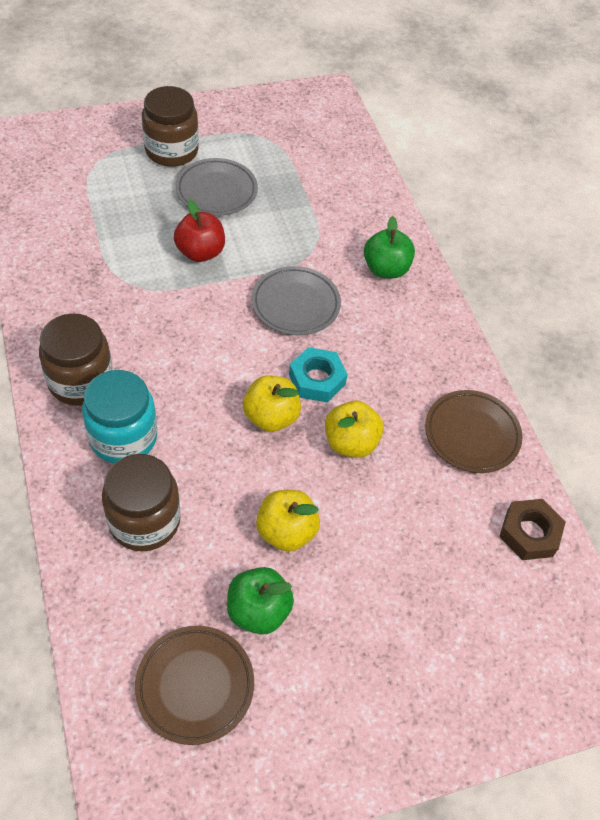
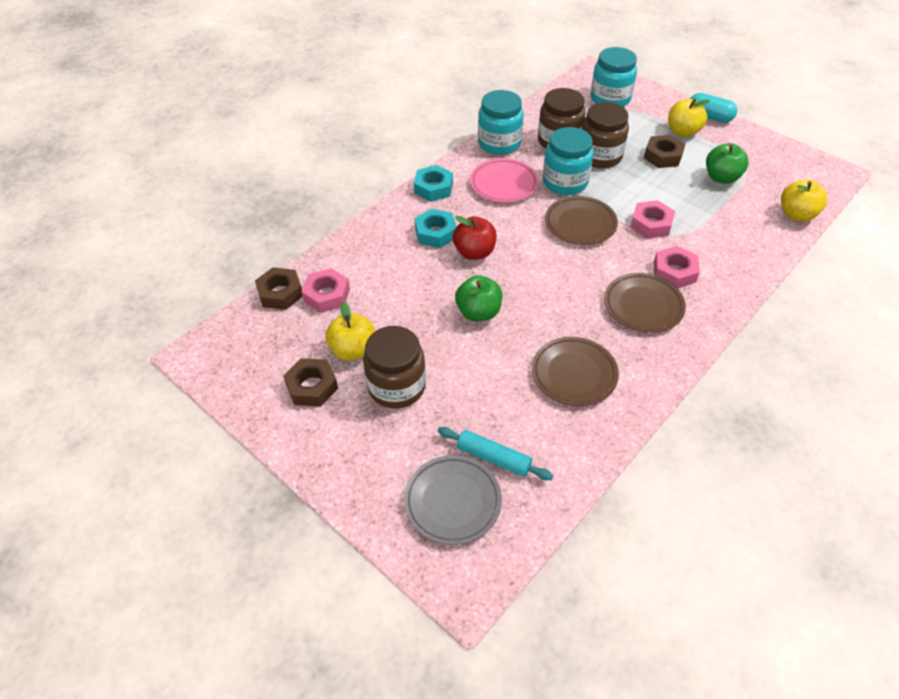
brown nut: 1 -> 3
brown plate: 2 -> 3
grey plate: 2 -> 1
pink nut: 0 -> 3
pink plate: 0 -> 1
turquoise capsule: 0 -> 1
turquoise jar: 1 -> 3
turquoise nut: 1 -> 2
turquoise rolling pin: 0 -> 1

